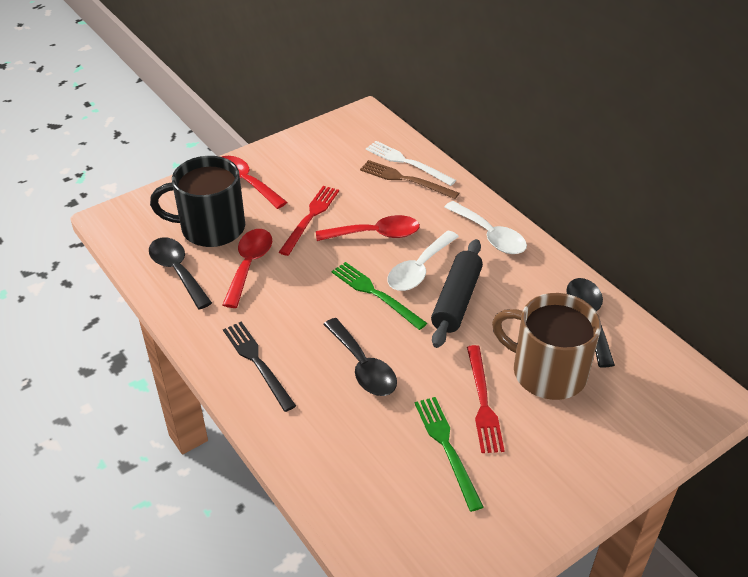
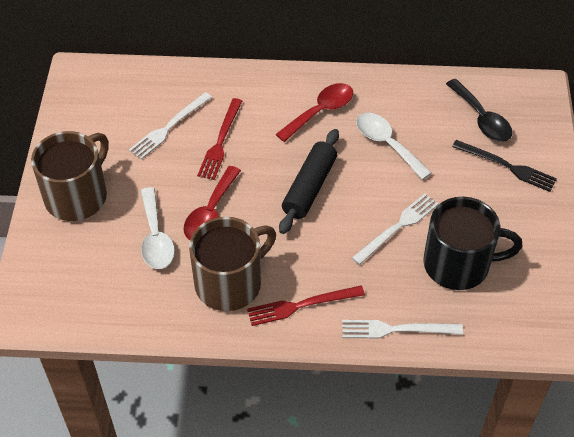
black spoon: 3 -> 1
brown fork: 1 -> 0
brown mug: 1 -> 2
green fork: 2 -> 0
red spoon: 3 -> 2
white fork: 1 -> 3

